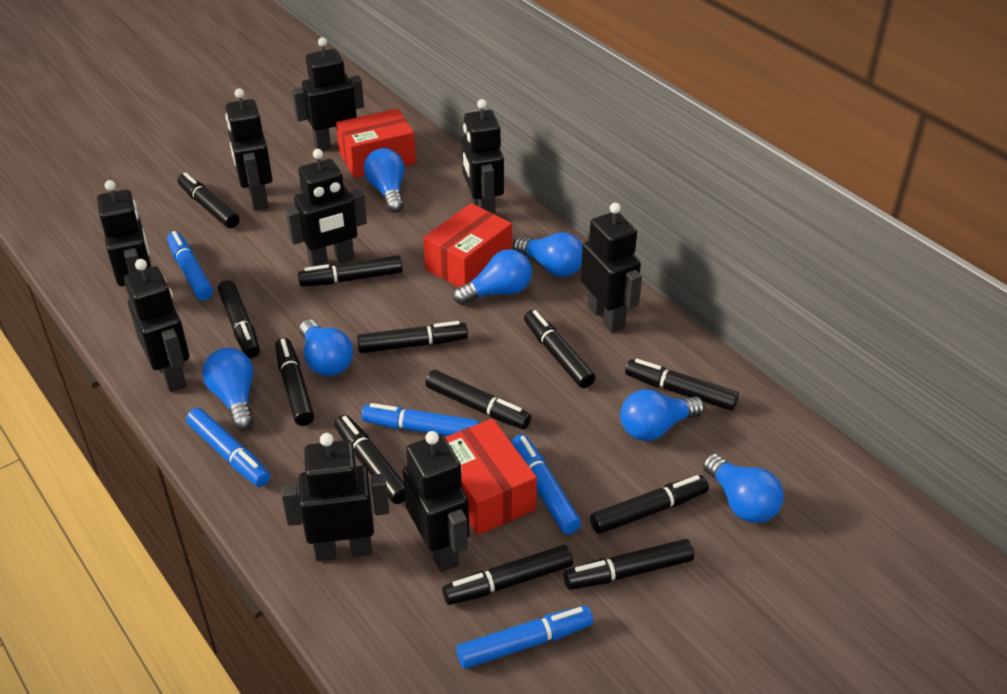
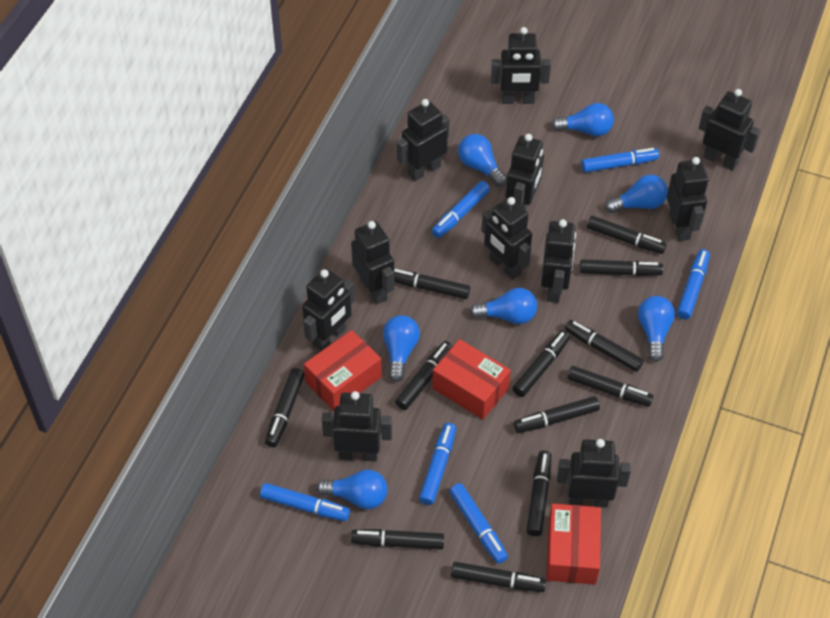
black robot: 9 -> 11
blue marker: 5 -> 6

